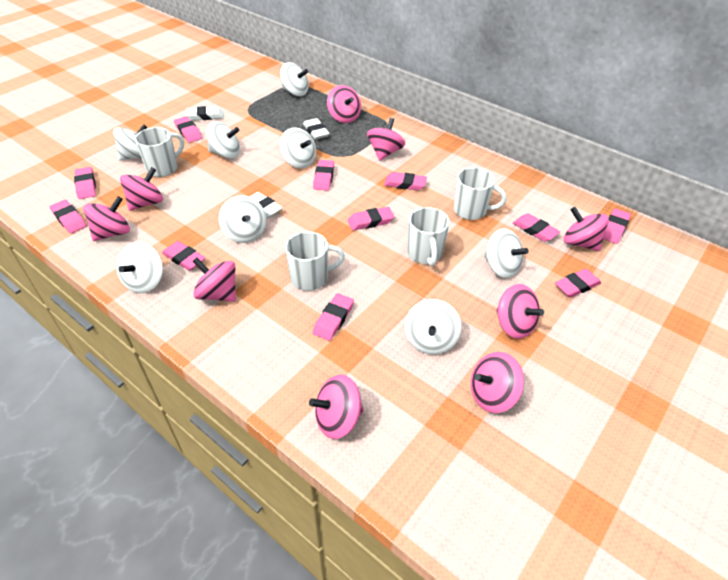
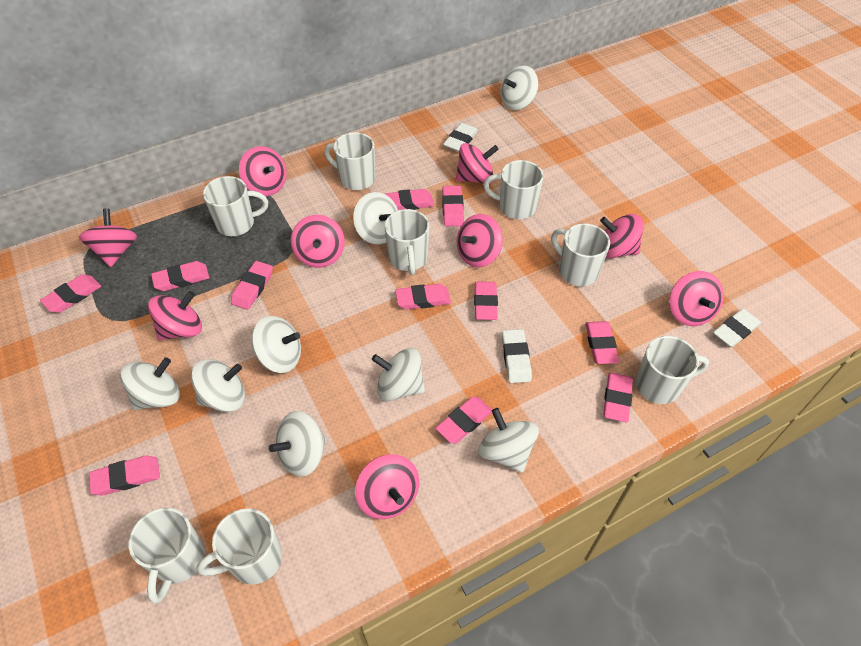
white mug: 4 -> 8

